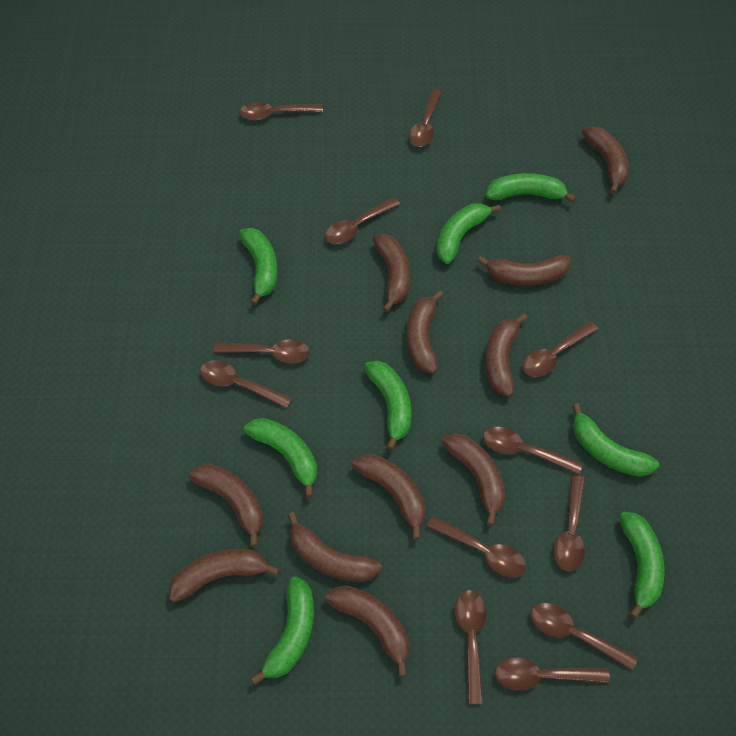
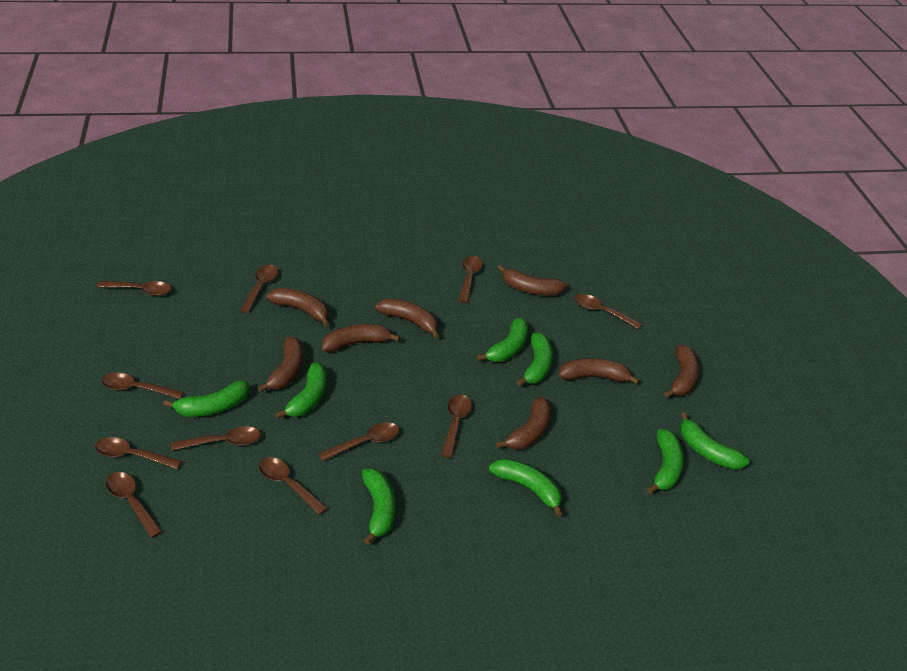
brown banana: 11 -> 8
brown spoon: 12 -> 11

